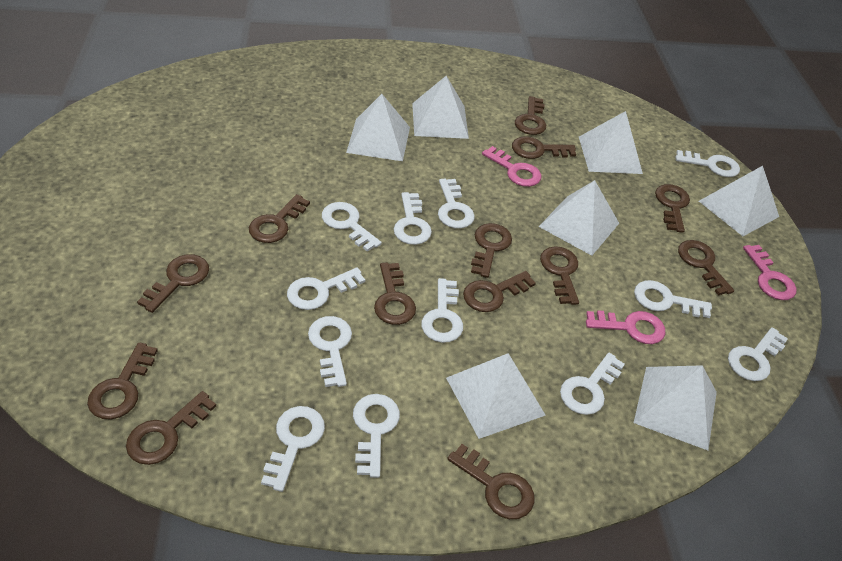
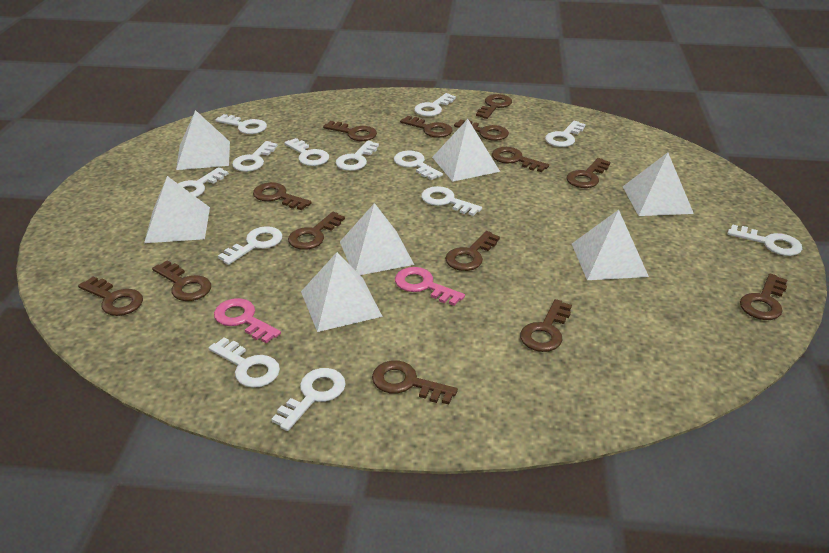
brown key: 13 -> 14
pink key: 3 -> 2
white key: 12 -> 13

